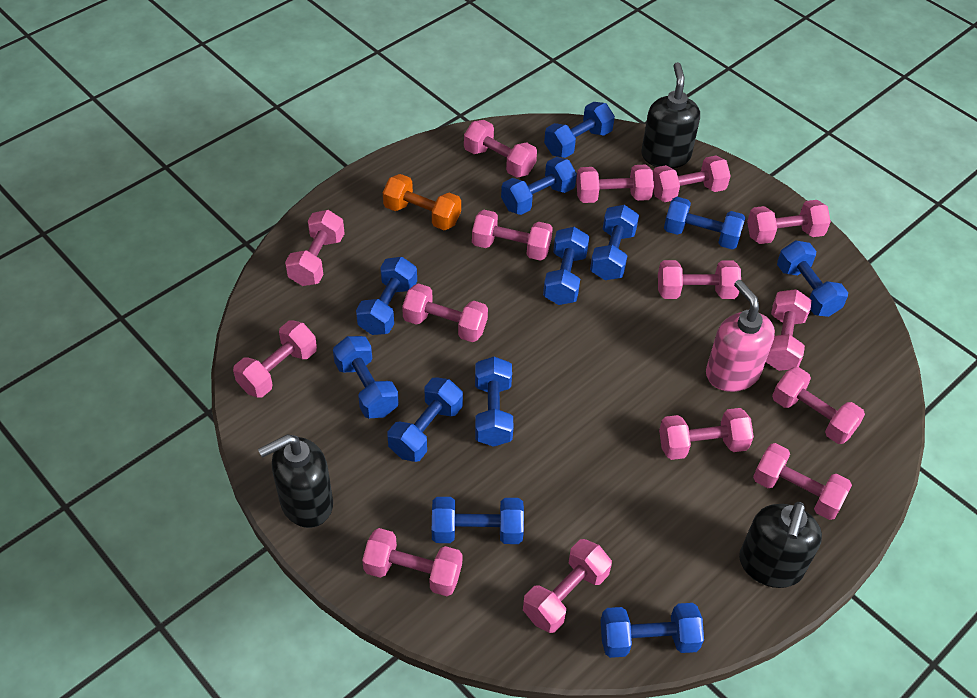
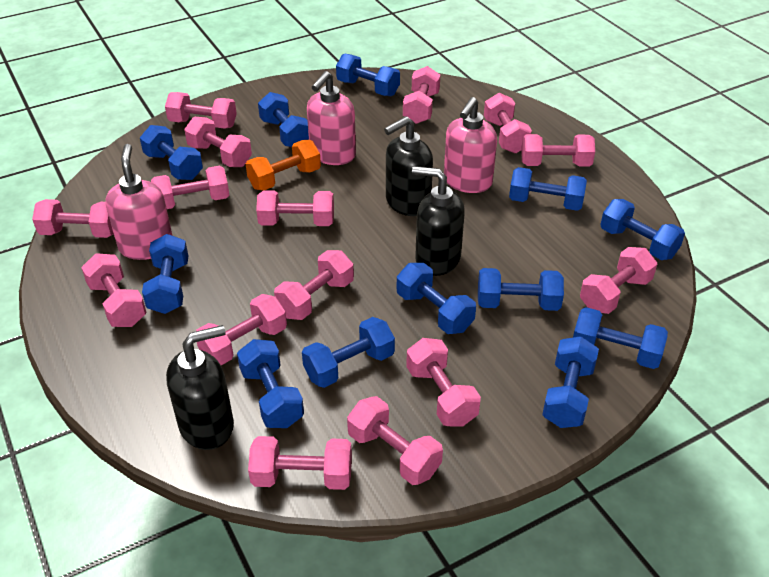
pink soap dispenser: 1 -> 3

